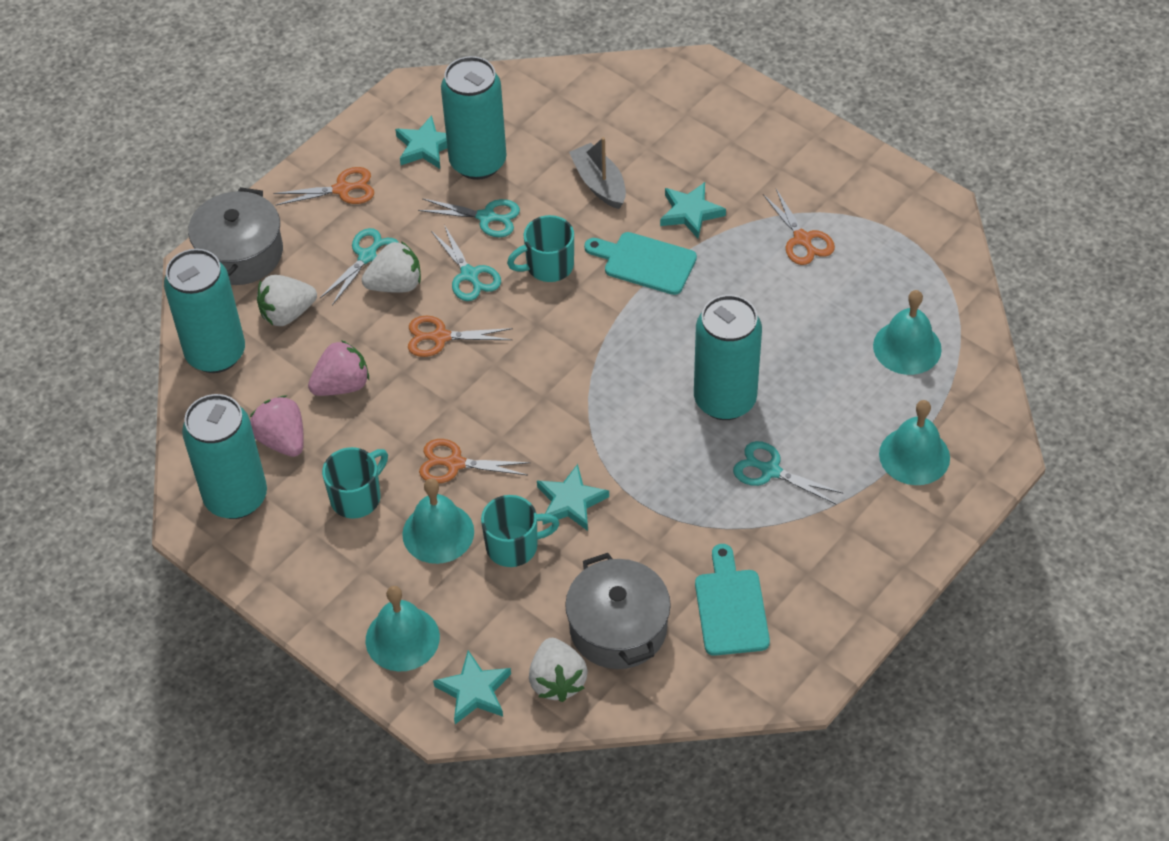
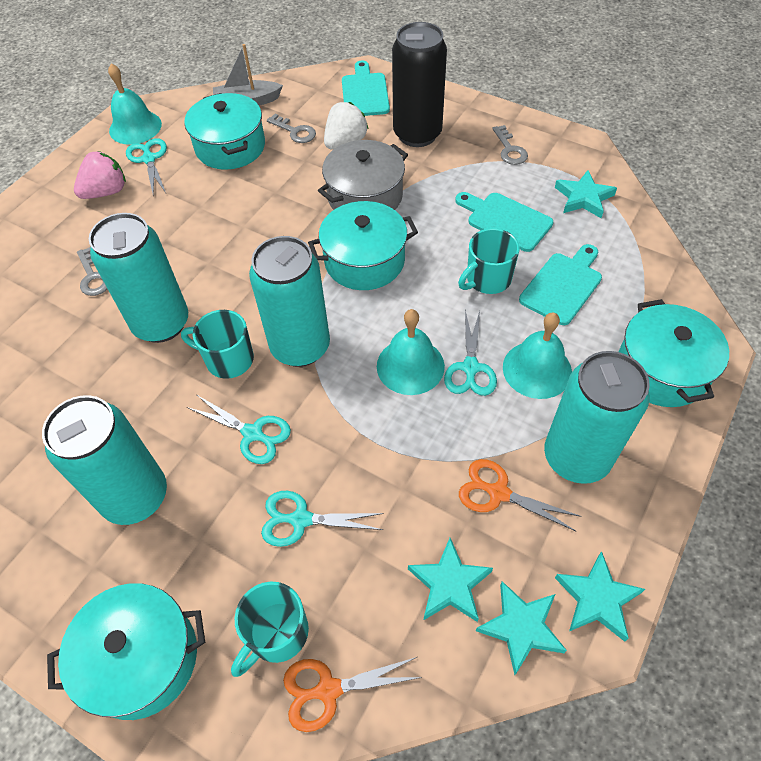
black can: 0 -> 1
grey key: 0 -> 3
grey pot: 2 -> 1
orange scissors: 4 -> 2
pink strawberry: 2 -> 1
turquoise bell: 4 -> 3
turquoise cutting board: 2 -> 3
turquoise pot: 0 -> 4
white strawberry: 3 -> 1

